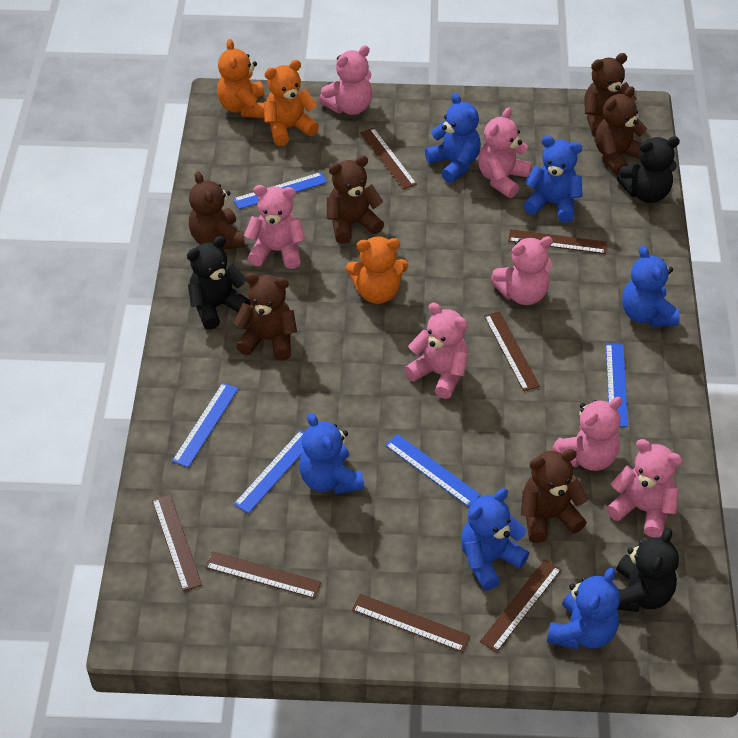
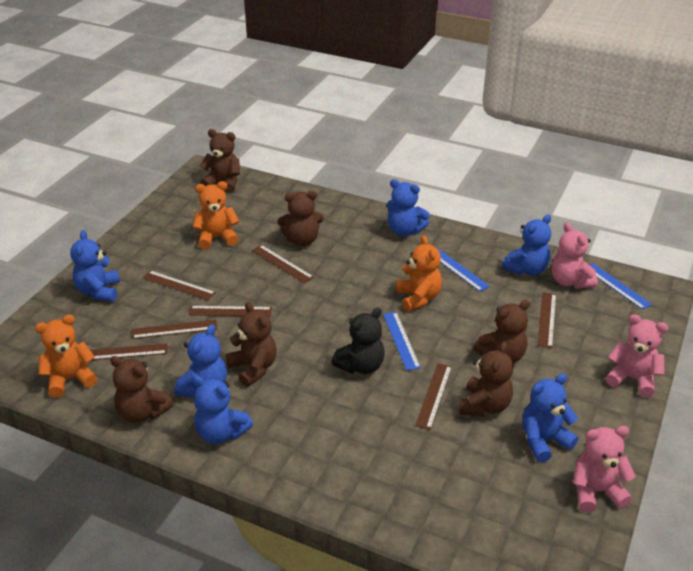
black teddy bear: 3 -> 1
blue ruler: 5 -> 3
pink teddy bear: 7 -> 3

